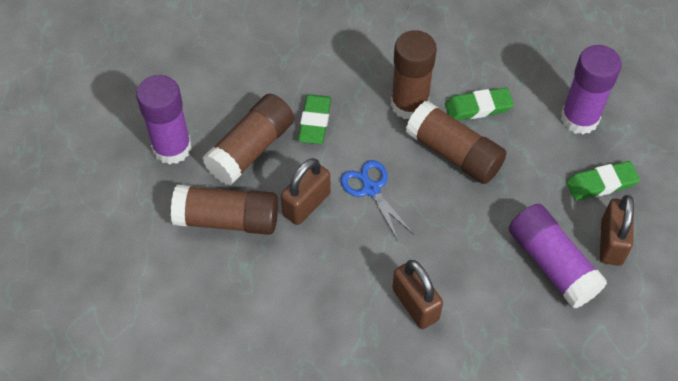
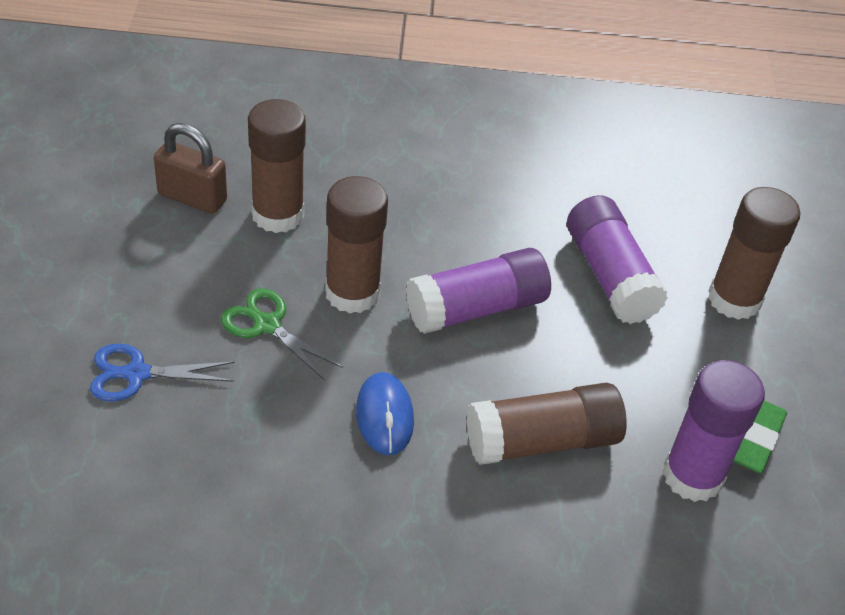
blue mouse: 0 -> 1
brown padlock: 3 -> 1
green eraser: 3 -> 1
green scissors: 0 -> 1

